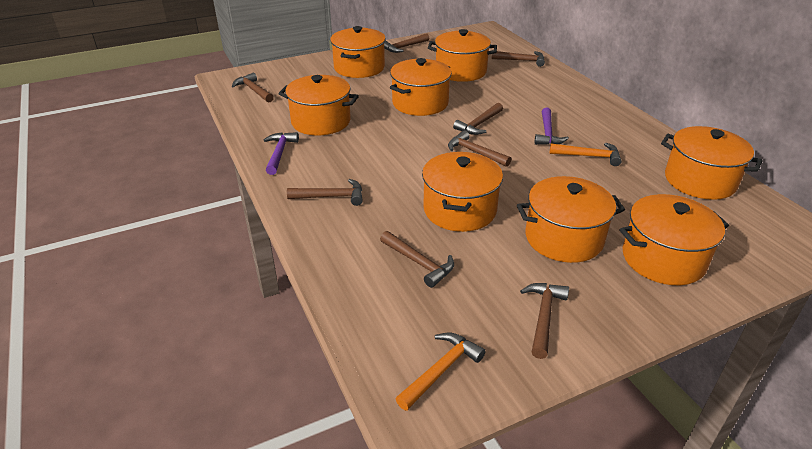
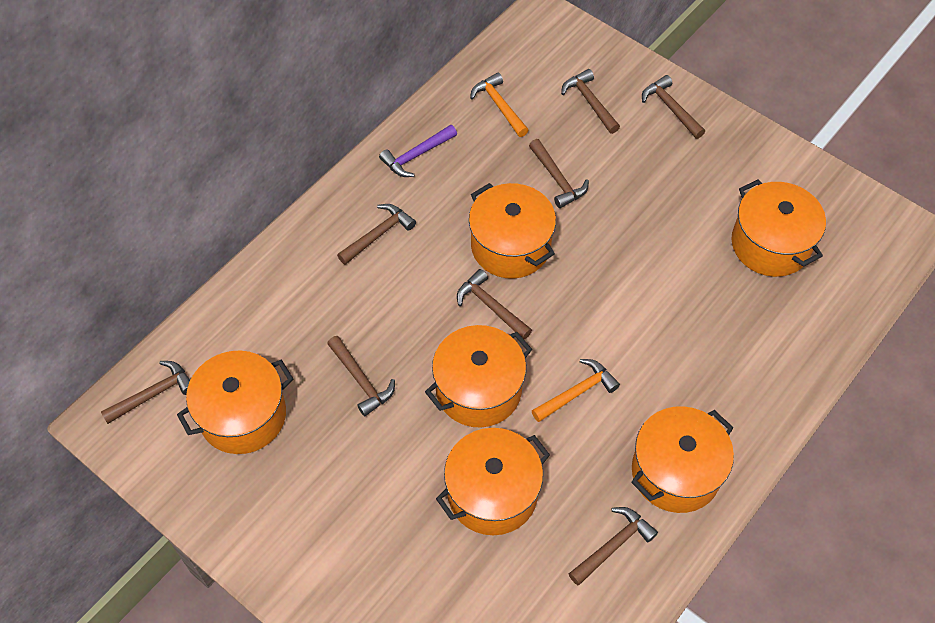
orange pot: 8 -> 6
purple hammer: 2 -> 1

